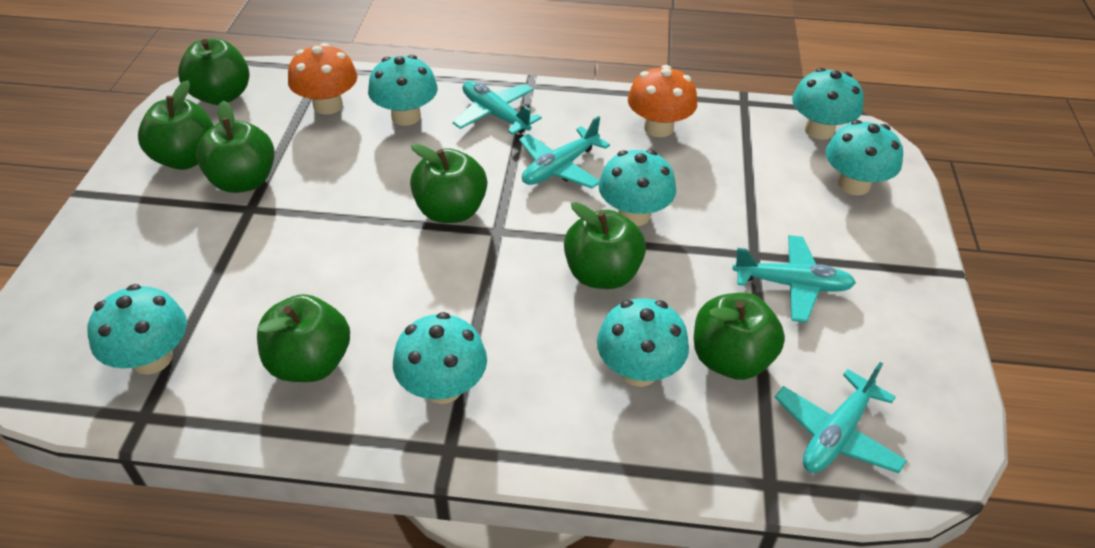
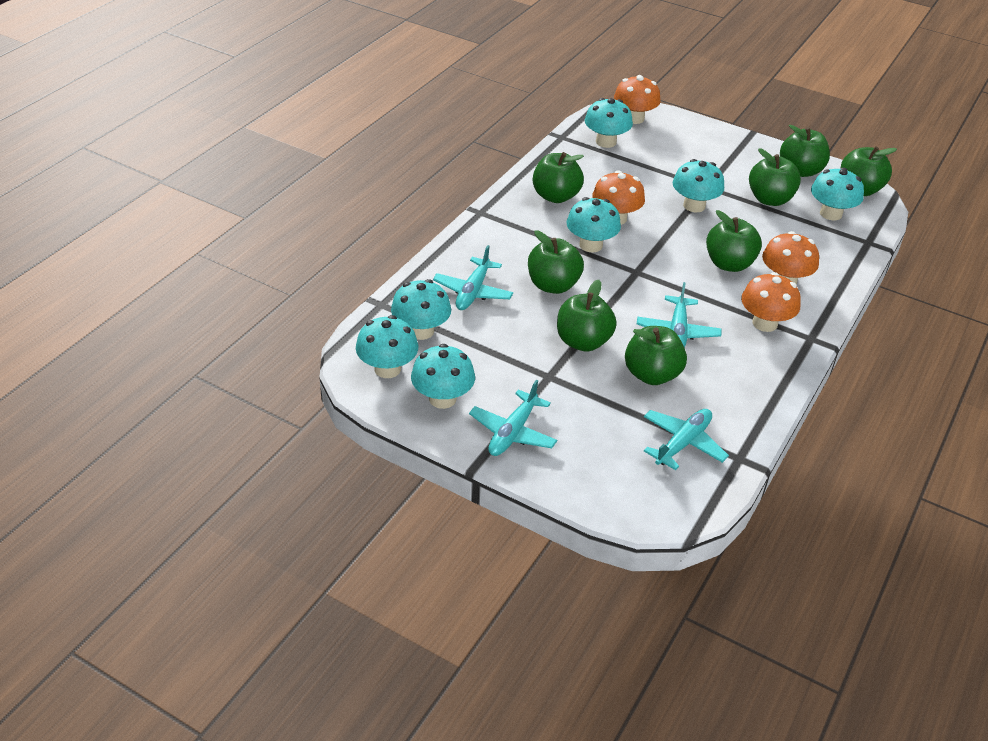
green apple: 7 -> 8
orange mushroom: 2 -> 4

